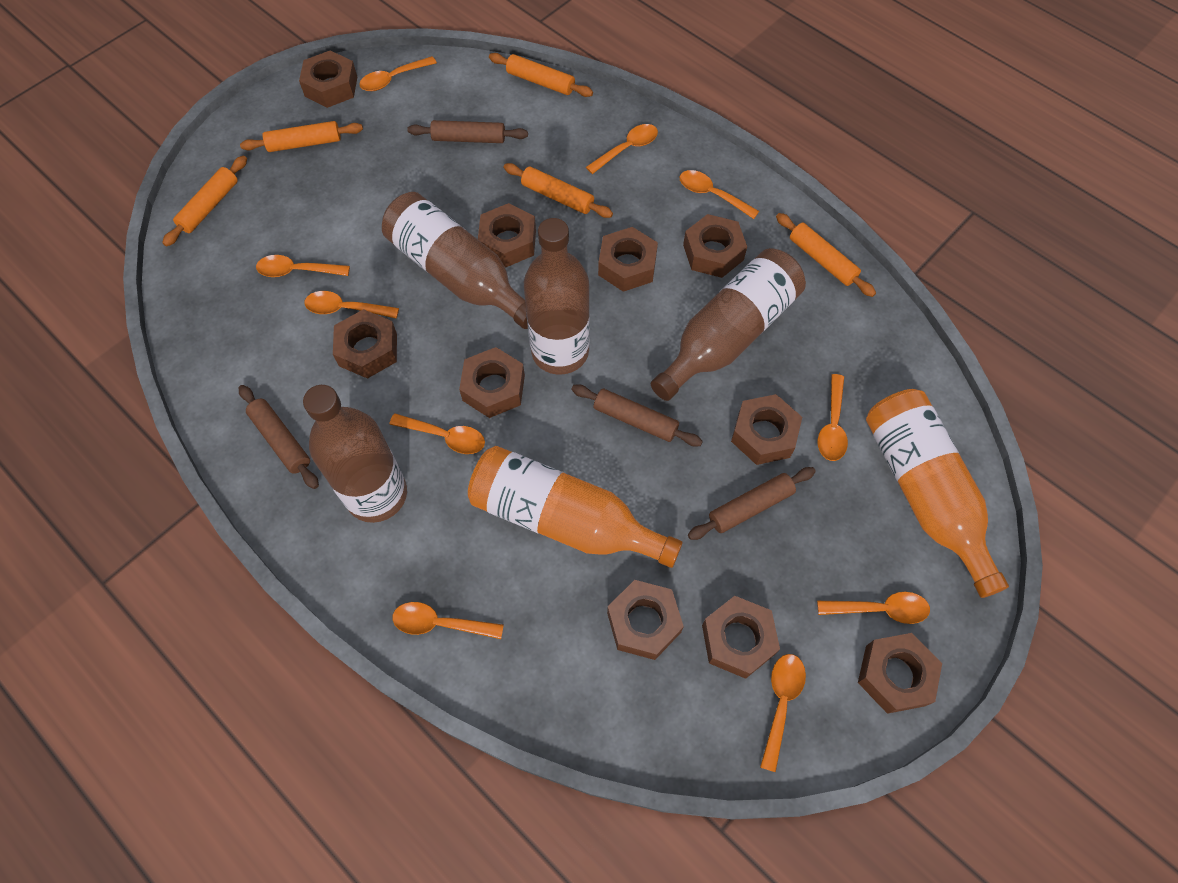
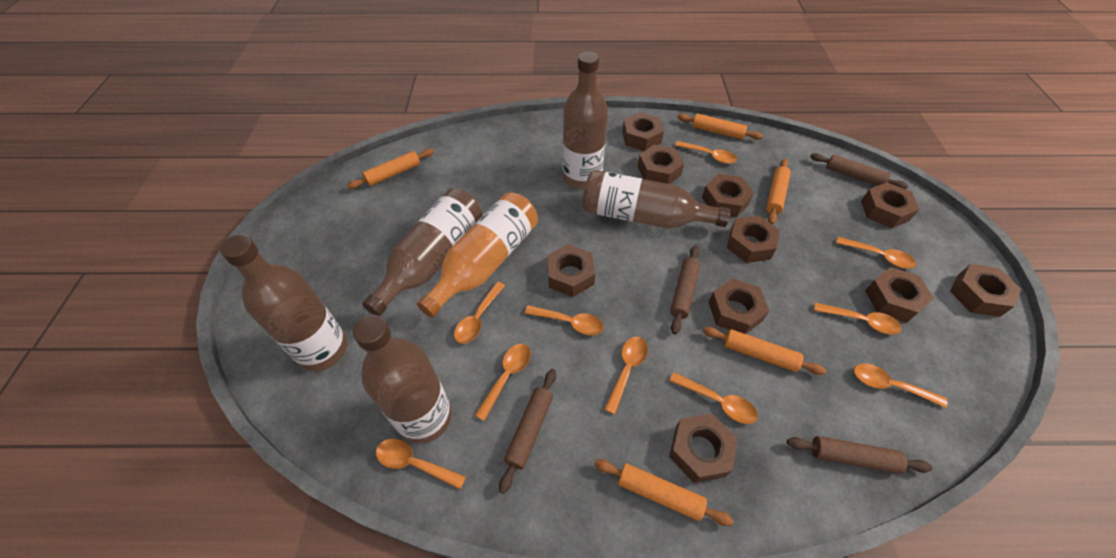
brown bottle: 4 -> 5
orange bottle: 2 -> 1

